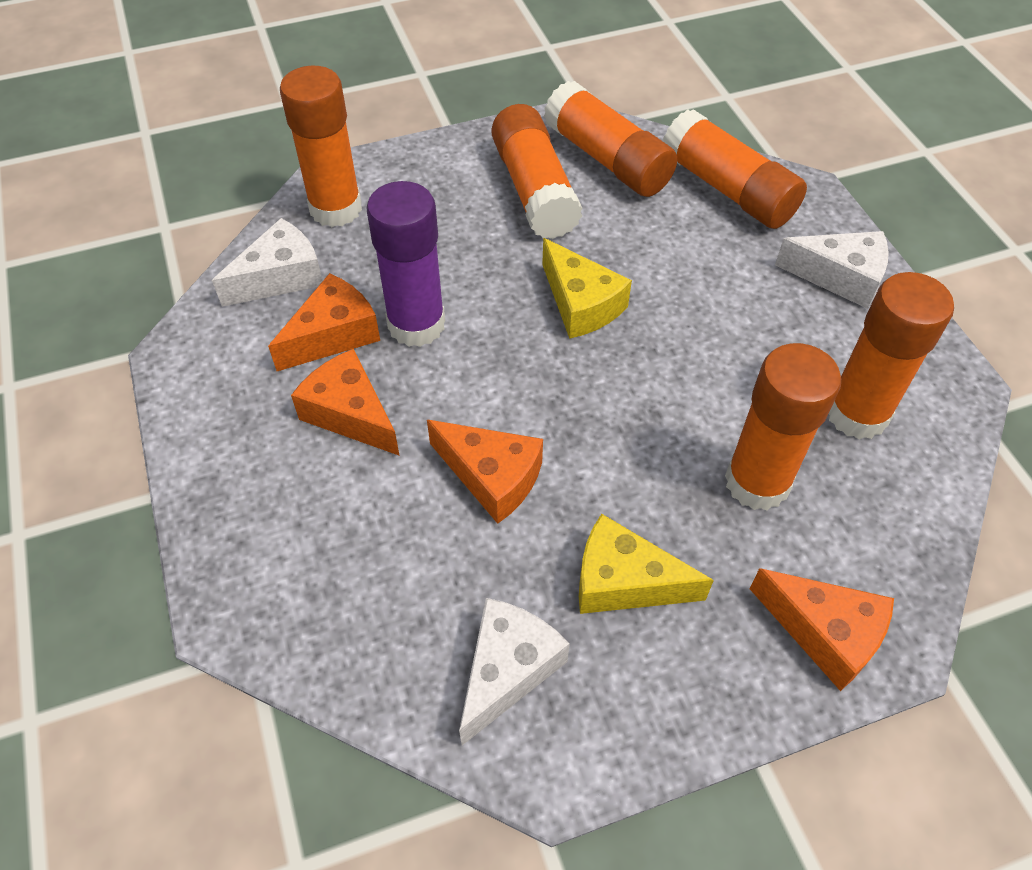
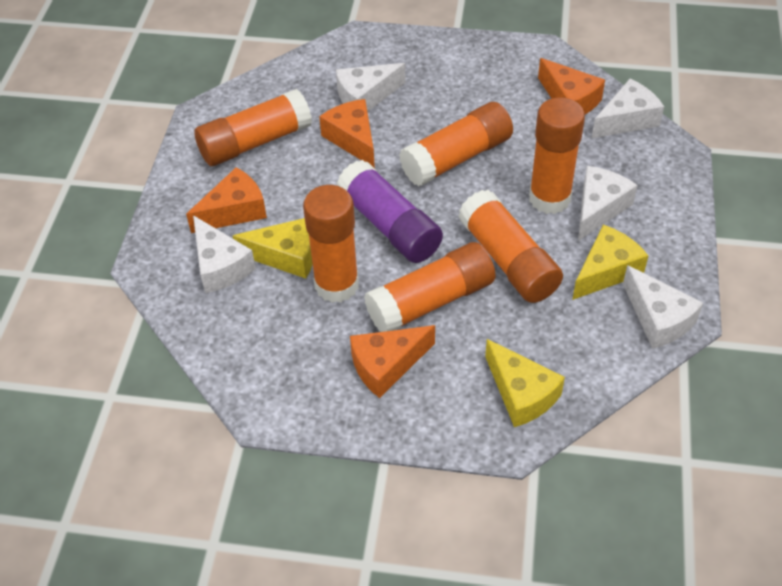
white cheese: 3 -> 5
yellow cheese: 2 -> 3

